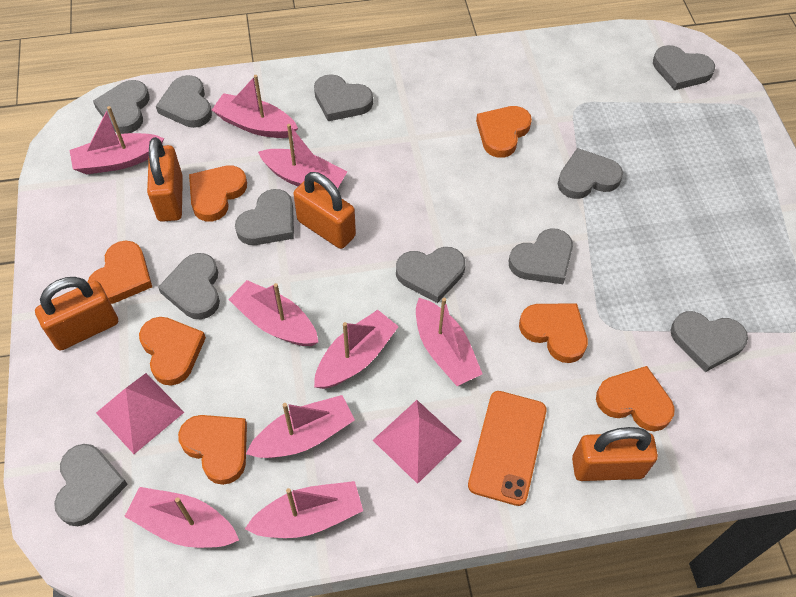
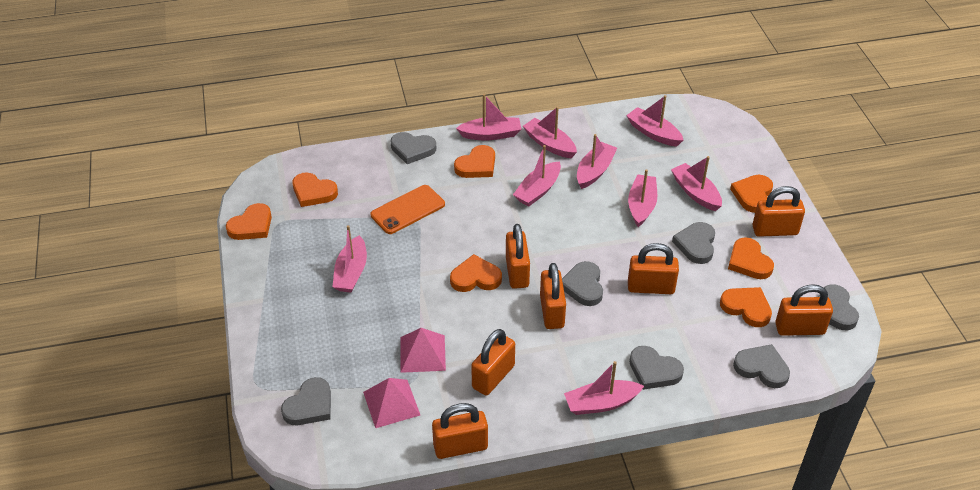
grey heart: 11 -> 7
orange padlock: 4 -> 7

